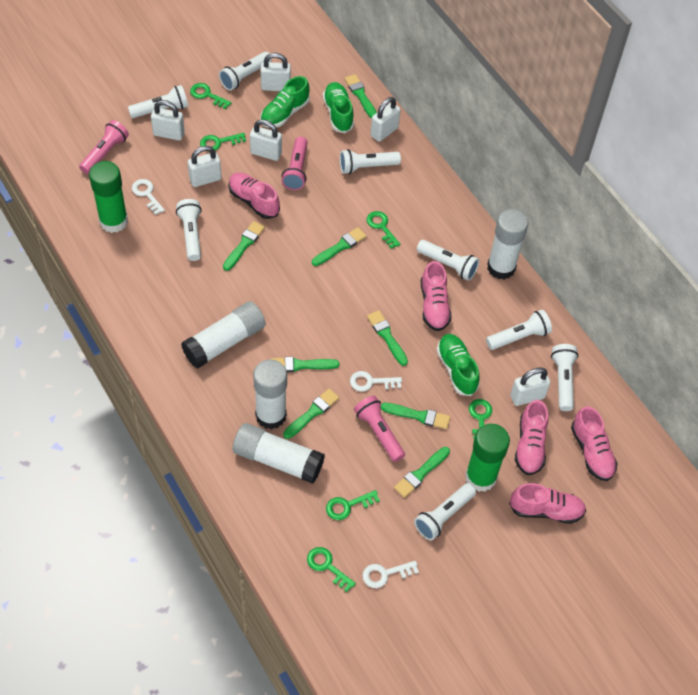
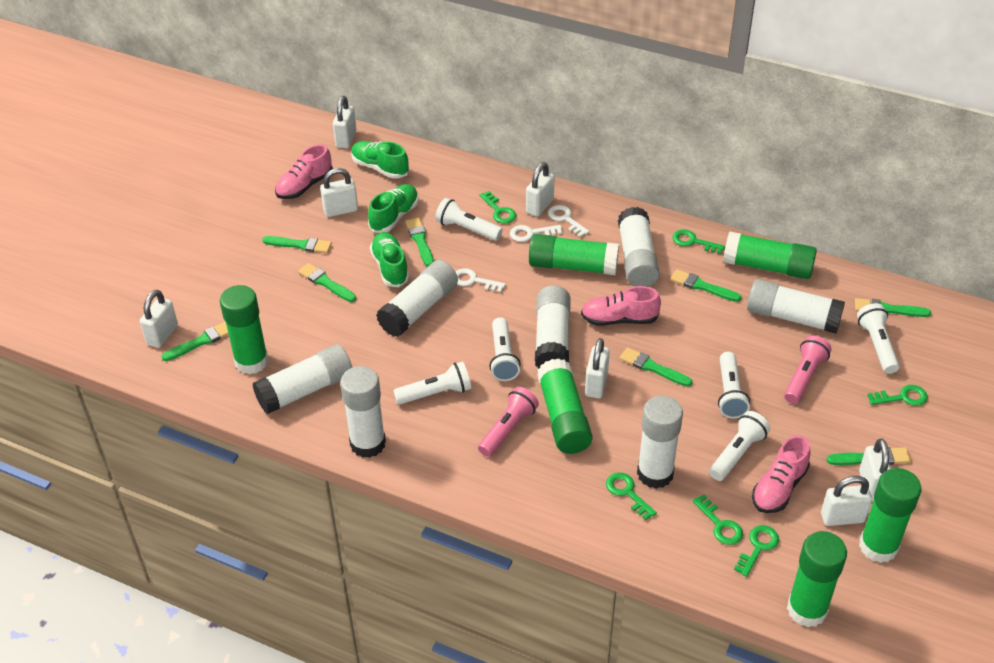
green glue stick: 2 -> 6
pink flashlight: 3 -> 2
pink shoe: 5 -> 3
white flashlight: 8 -> 6
white glue stick: 4 -> 7
white padlock: 6 -> 7

